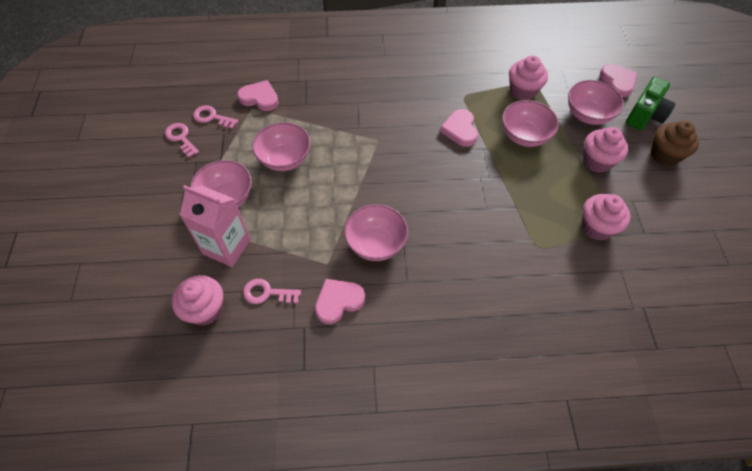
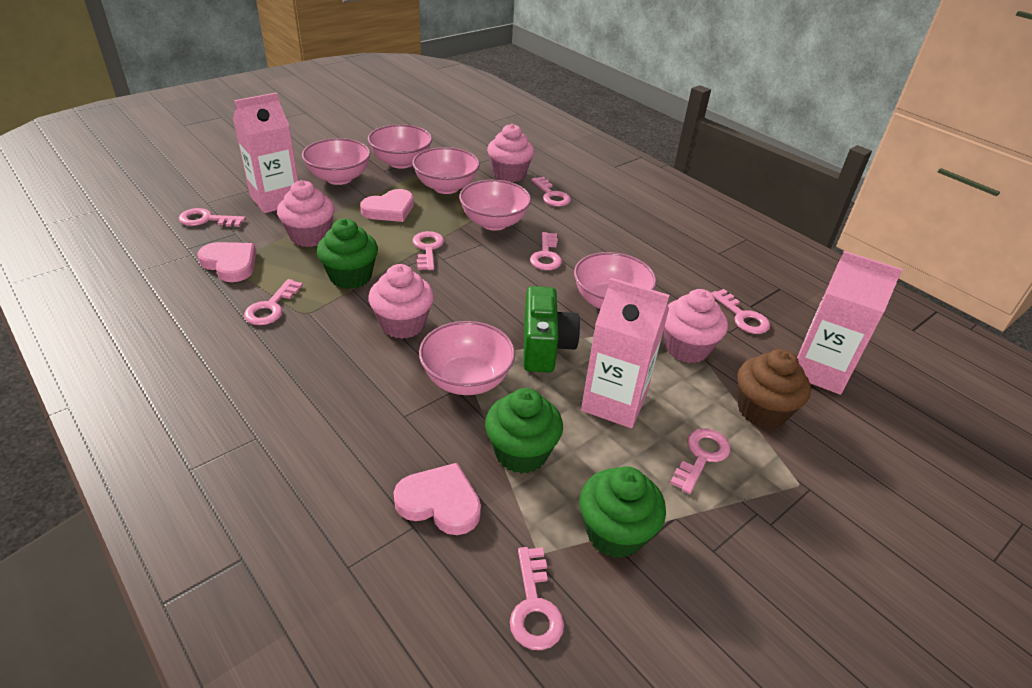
green cupcake: 0 -> 3
pink bowl: 5 -> 6
pink carton: 1 -> 3
pink heart: 4 -> 3
pink key: 3 -> 8

